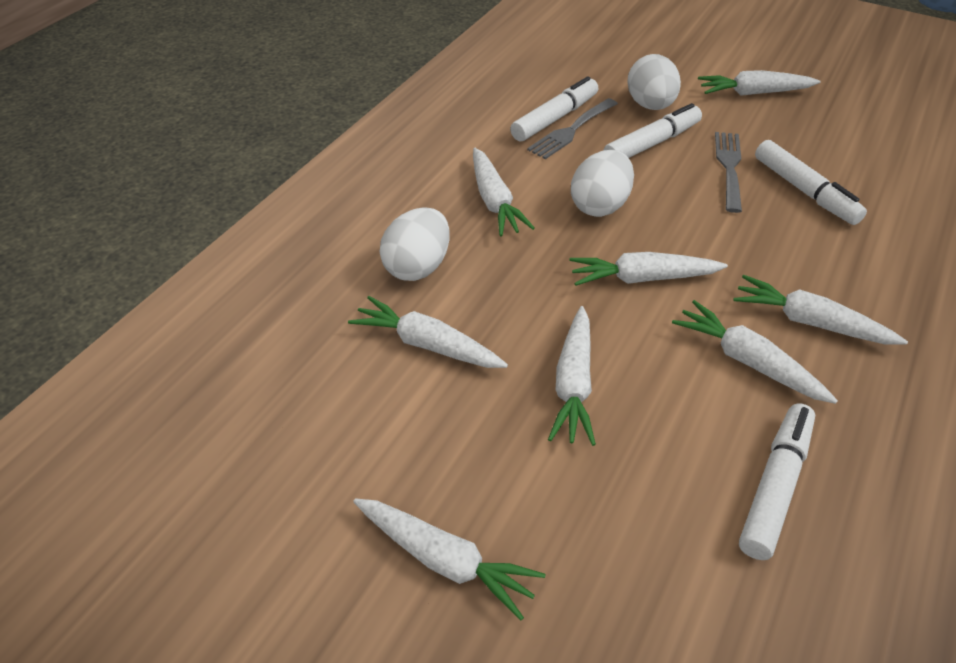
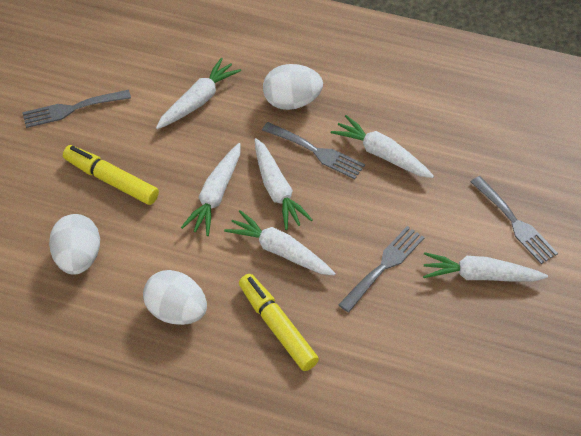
grey fork: 2 -> 4
white carrot: 8 -> 6
white marker: 4 -> 0
yellow marker: 0 -> 2

